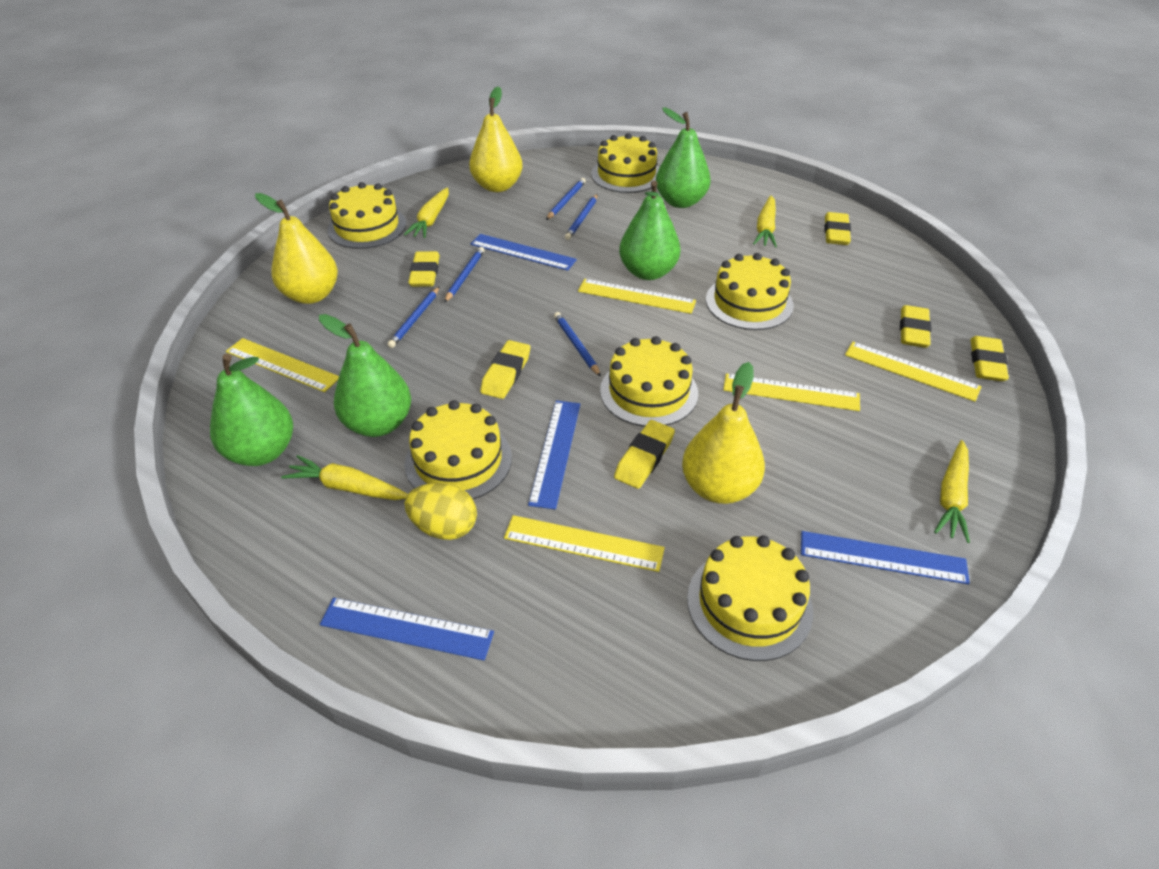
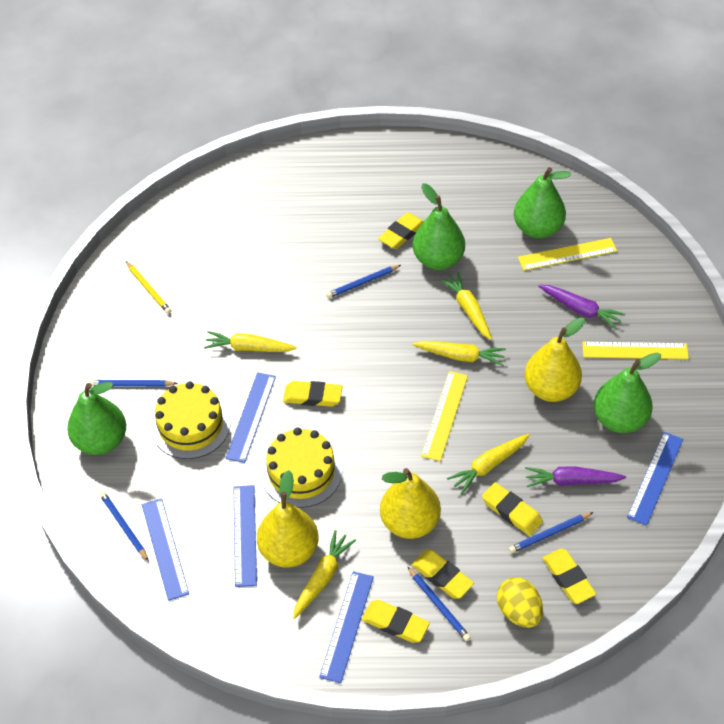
blue ruler: 4 -> 5
purple carrot: 0 -> 2
yellow cake: 6 -> 2
yellow carrot: 4 -> 5
yellow pencil: 0 -> 1
yellow ruler: 5 -> 3

